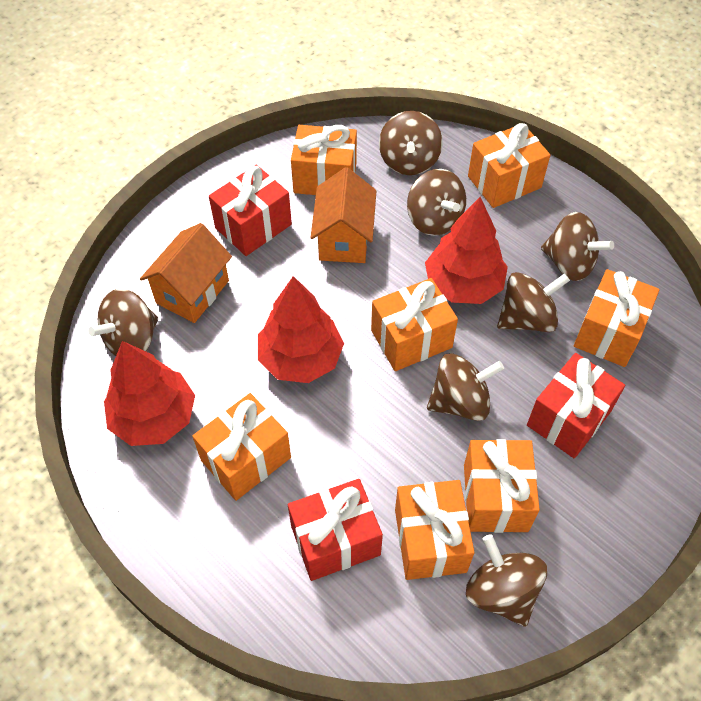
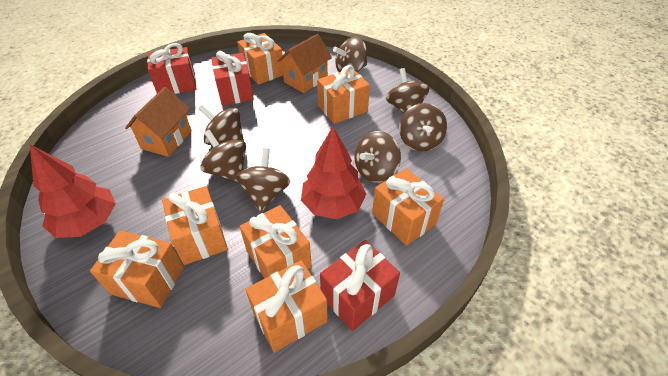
red tree: 3 -> 2

